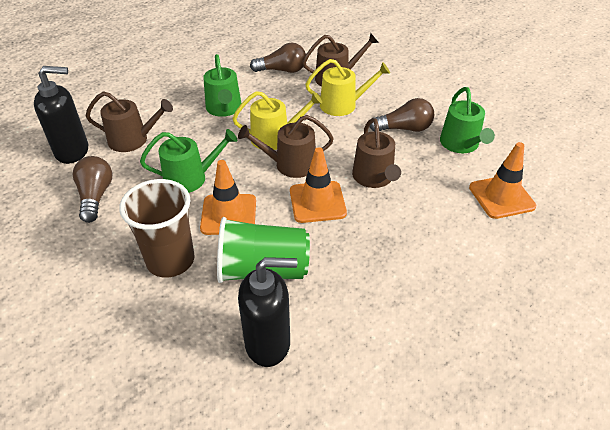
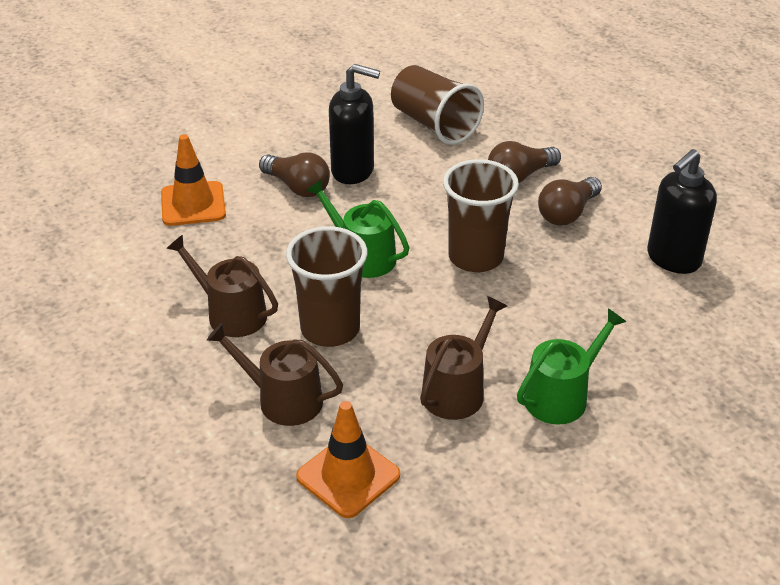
brown cup: 1 -> 3
brown watering can: 4 -> 3
green cup: 1 -> 0
green watering can: 3 -> 2
orange traffic cone: 3 -> 2
yellow watering can: 2 -> 0

